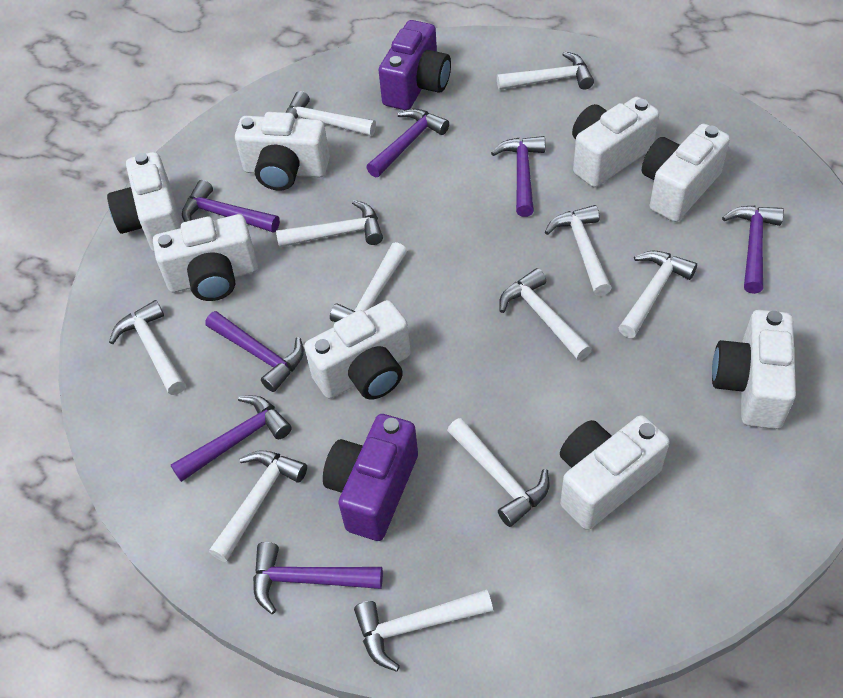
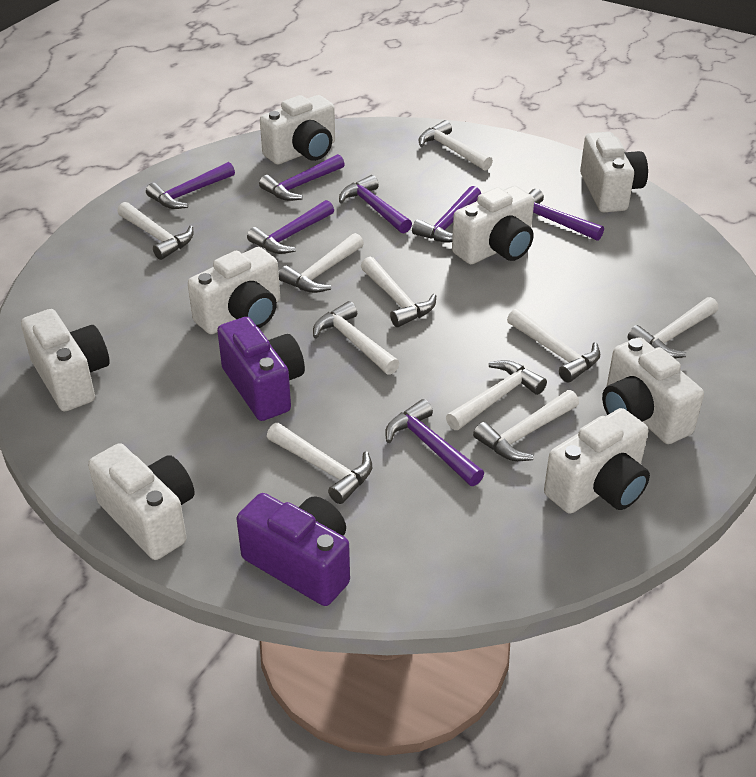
white hammer: 11 -> 10

